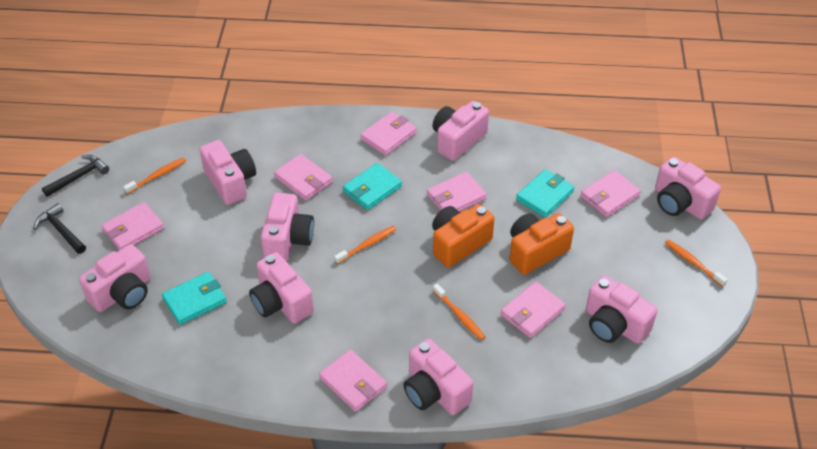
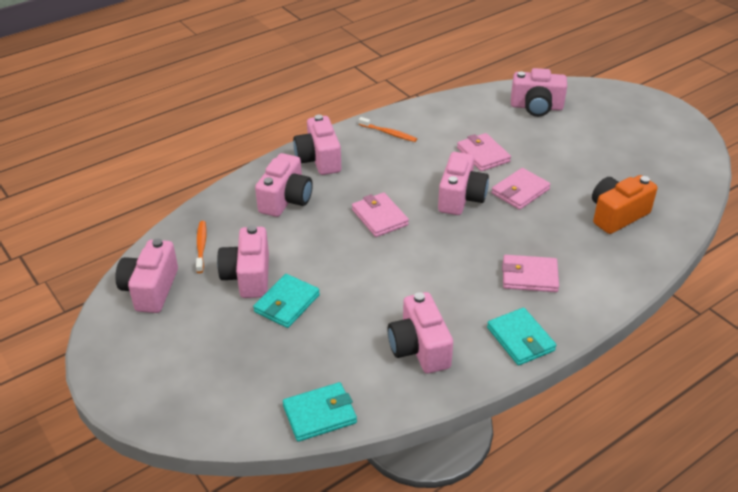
black hammer: 2 -> 0
orange camera: 2 -> 1
orange toothbrush: 4 -> 2
pink camera: 8 -> 7
pink wallet: 7 -> 4

